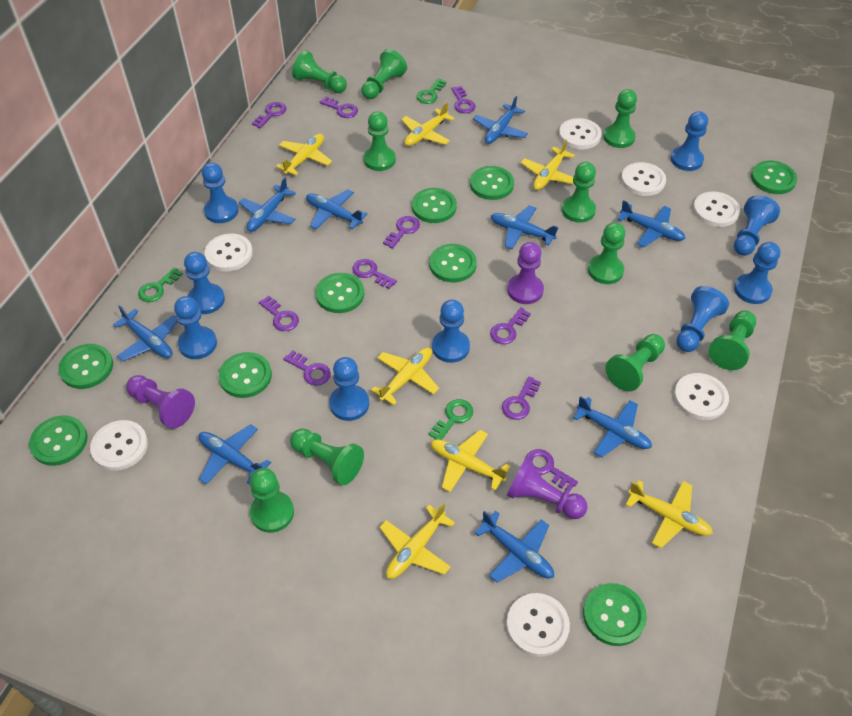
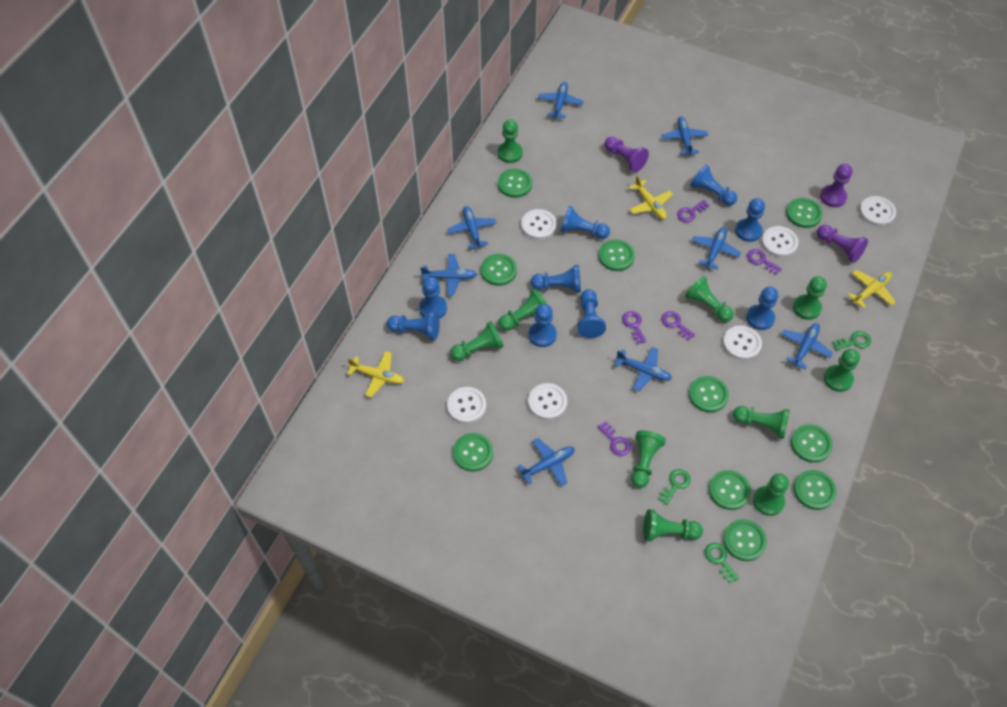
blue plane: 9 -> 8
green button: 9 -> 10
purple key: 10 -> 5
white button: 7 -> 6
yellow plane: 7 -> 3

